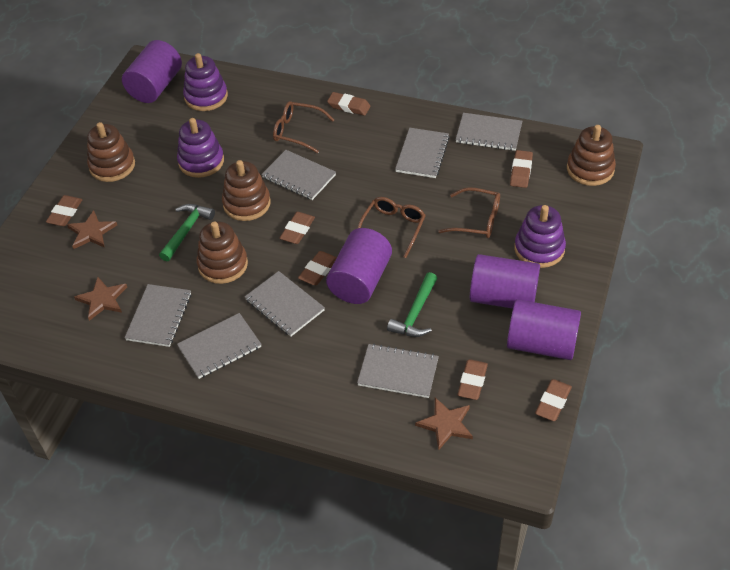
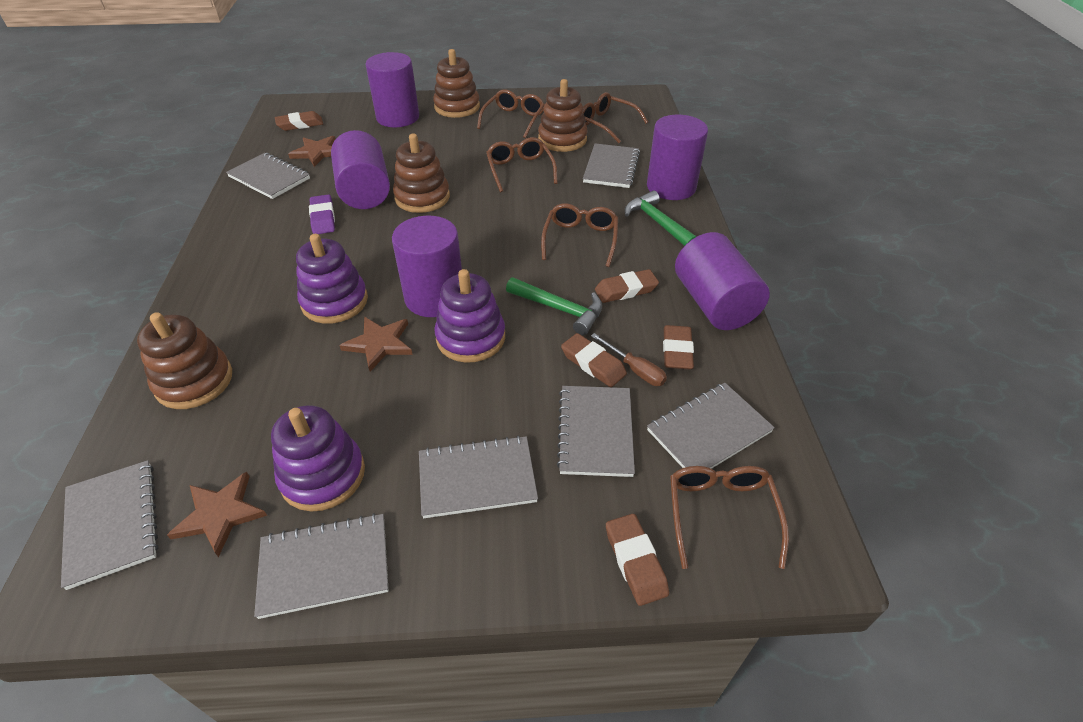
brown eraser: 7 -> 5
brown glasses: 3 -> 5
brown screwdriver: 0 -> 1
purple cylinder: 4 -> 5
purple eraser: 0 -> 1

